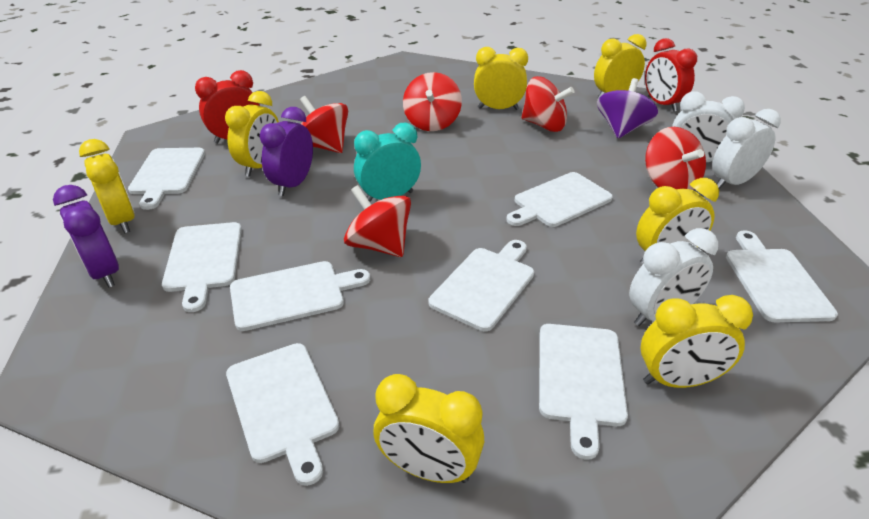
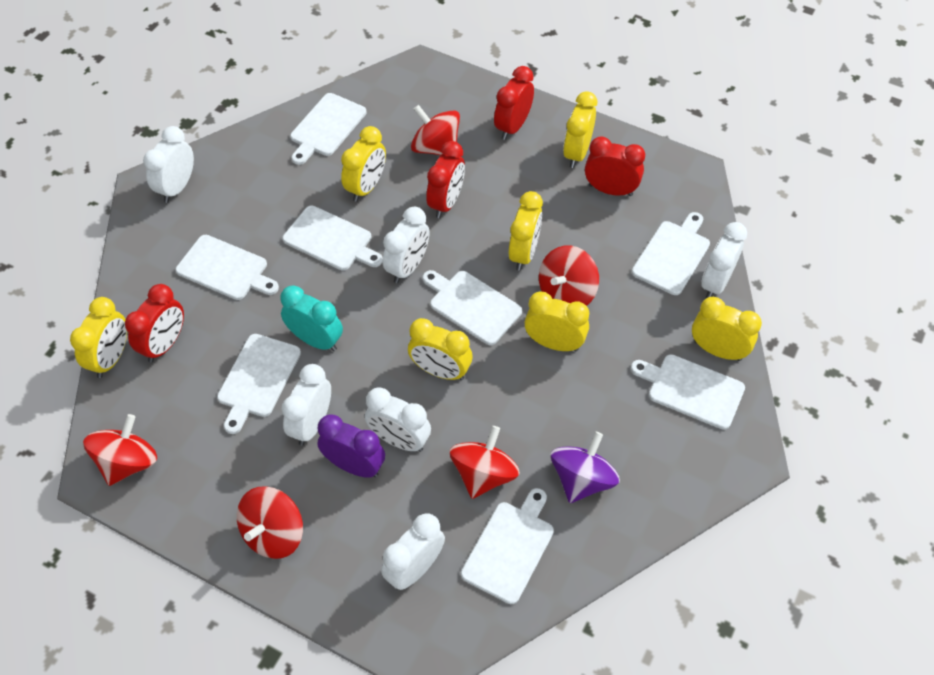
purple clock: 2 -> 1
red clock: 2 -> 4
white clock: 3 -> 6

